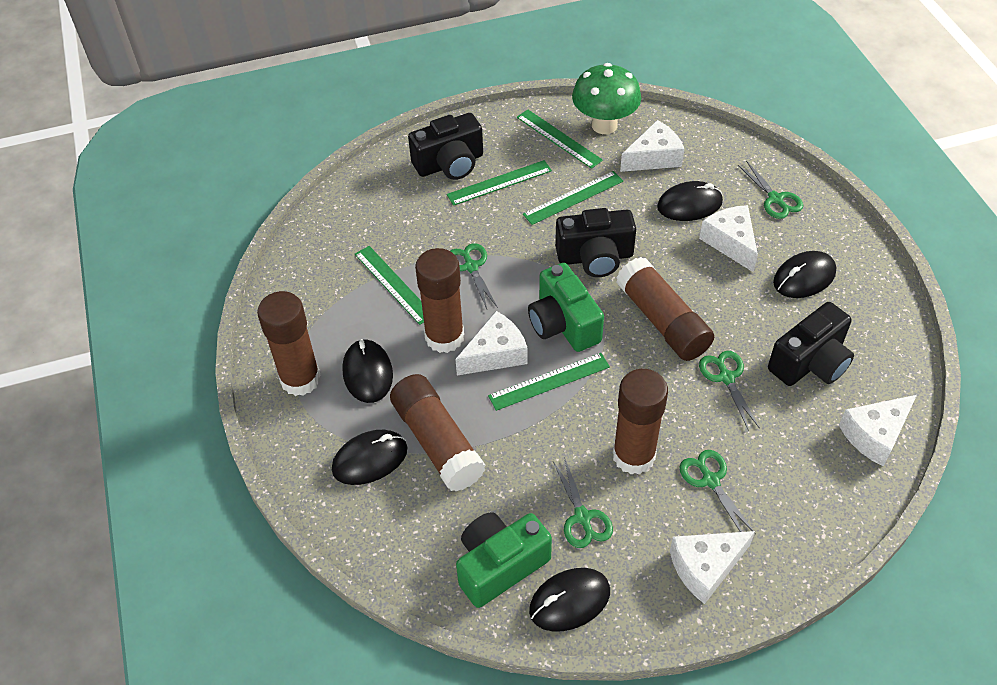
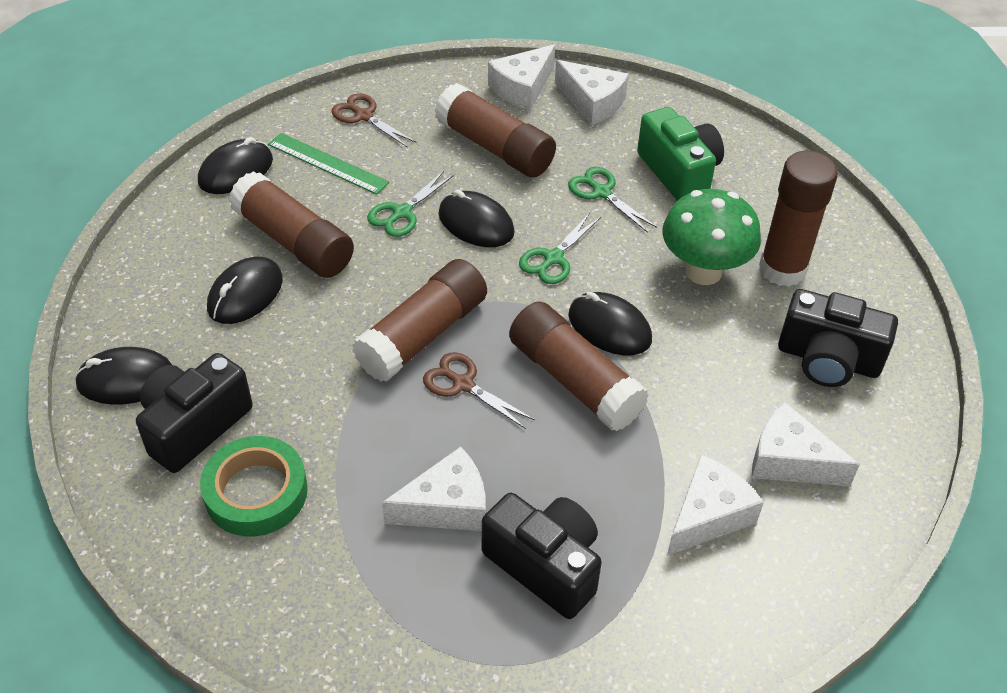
brown scissors: 0 -> 2
green camera: 2 -> 1
green ruler: 5 -> 1
green scissors: 5 -> 3
green tape: 0 -> 1

